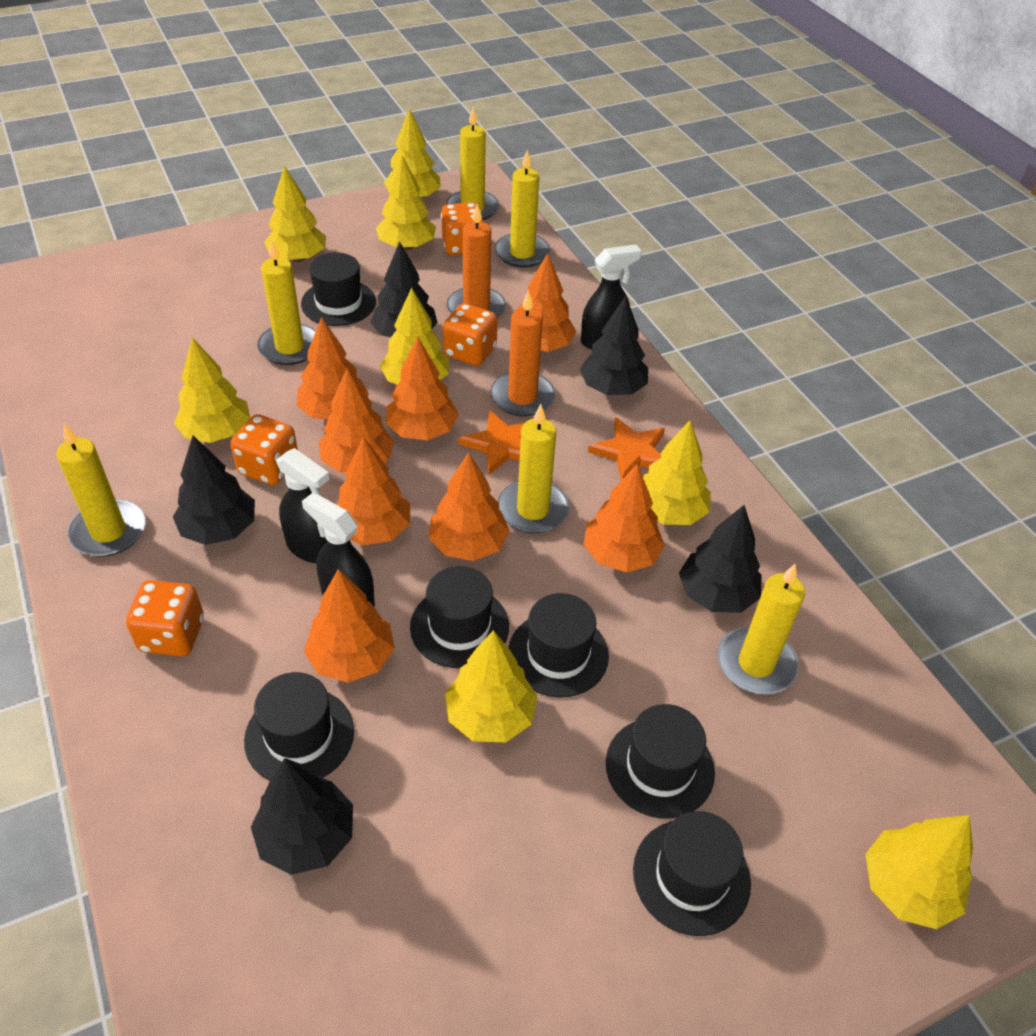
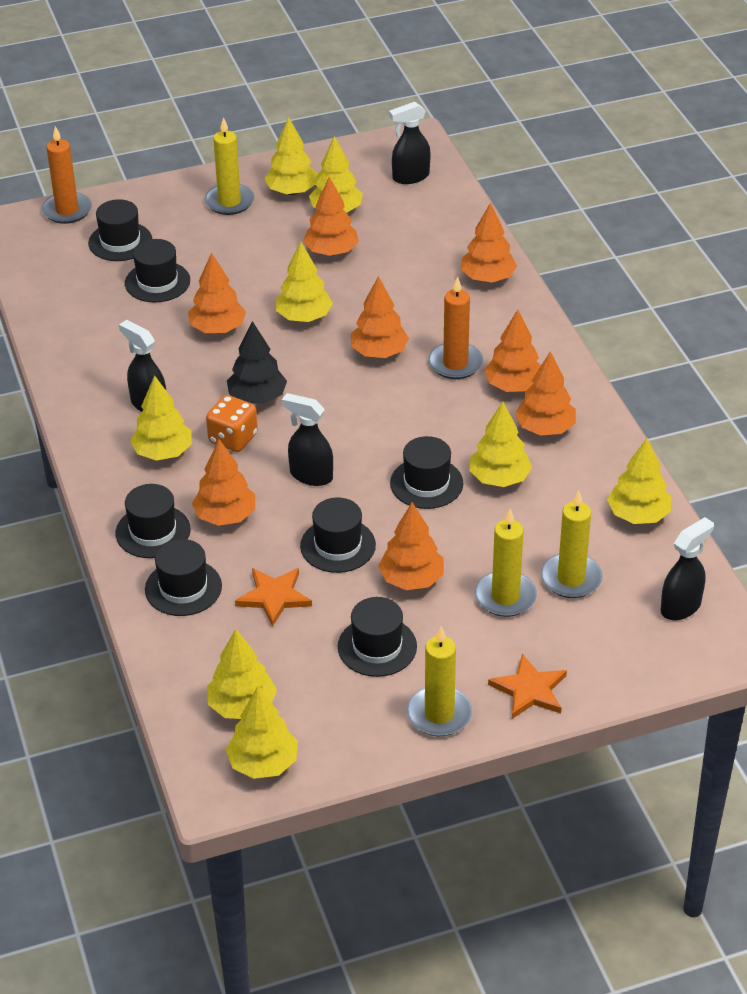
black hat: 6 -> 7
black spray bottle: 3 -> 4
black tree: 5 -> 1
orange dice: 4 -> 1
yellow candle: 6 -> 4

